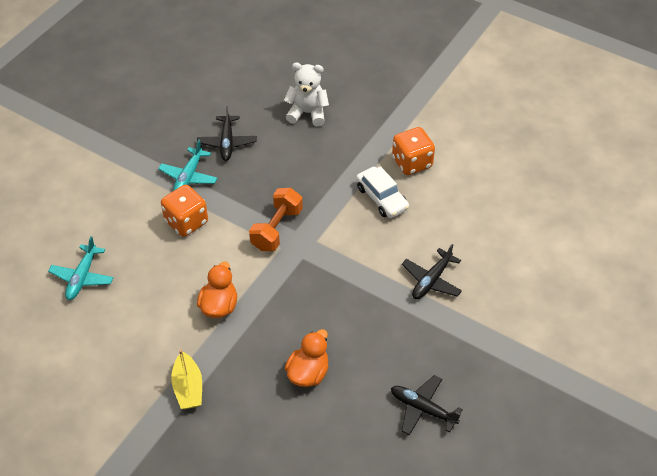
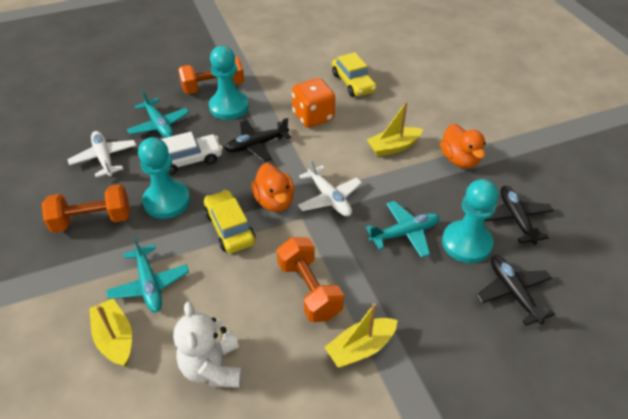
orange dice: 2 -> 1
orange dumbbell: 1 -> 3
turquoise pawn: 0 -> 3
turquoise plane: 2 -> 3
white plane: 0 -> 2
yellow boat: 1 -> 3
yellow car: 0 -> 2

